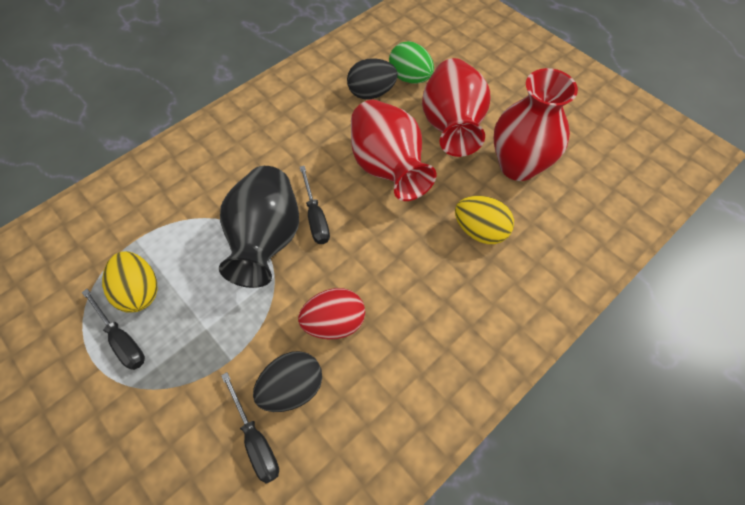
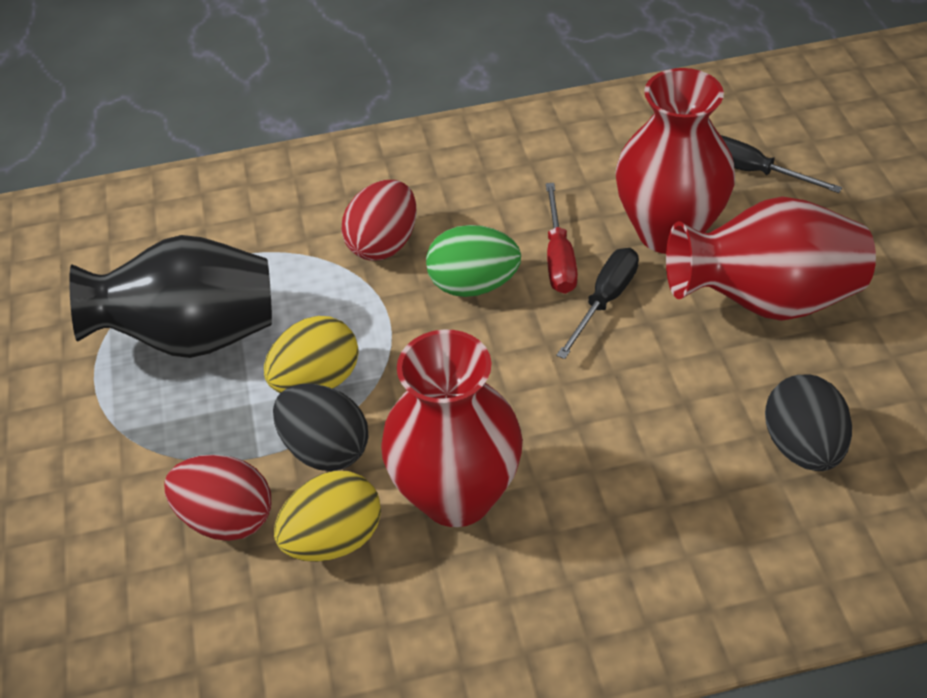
black screwdriver: 3 -> 2
red egg: 1 -> 2
red screwdriver: 0 -> 1

